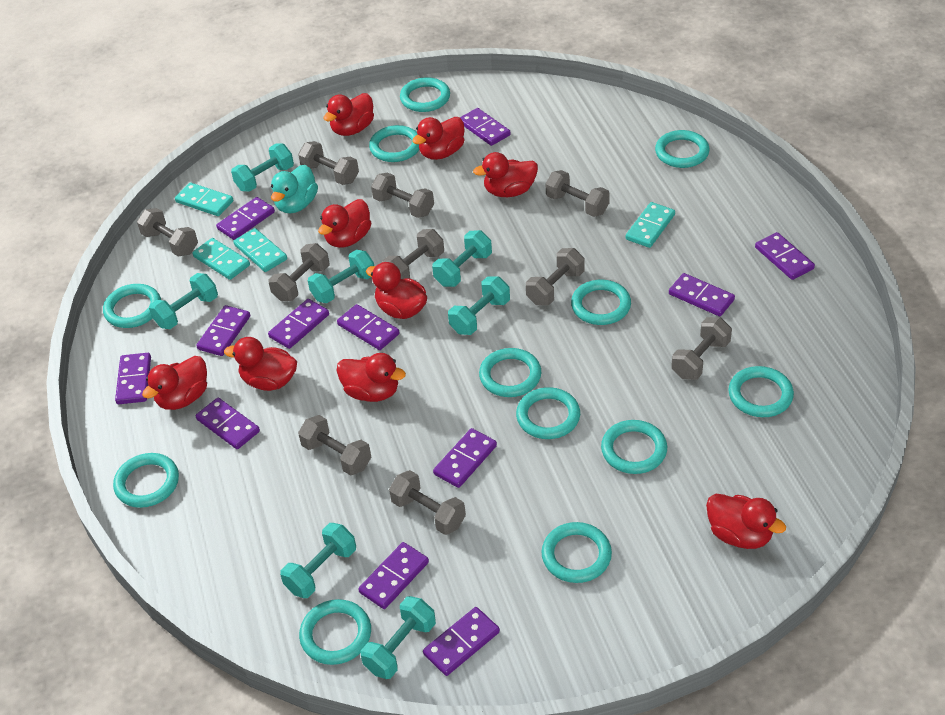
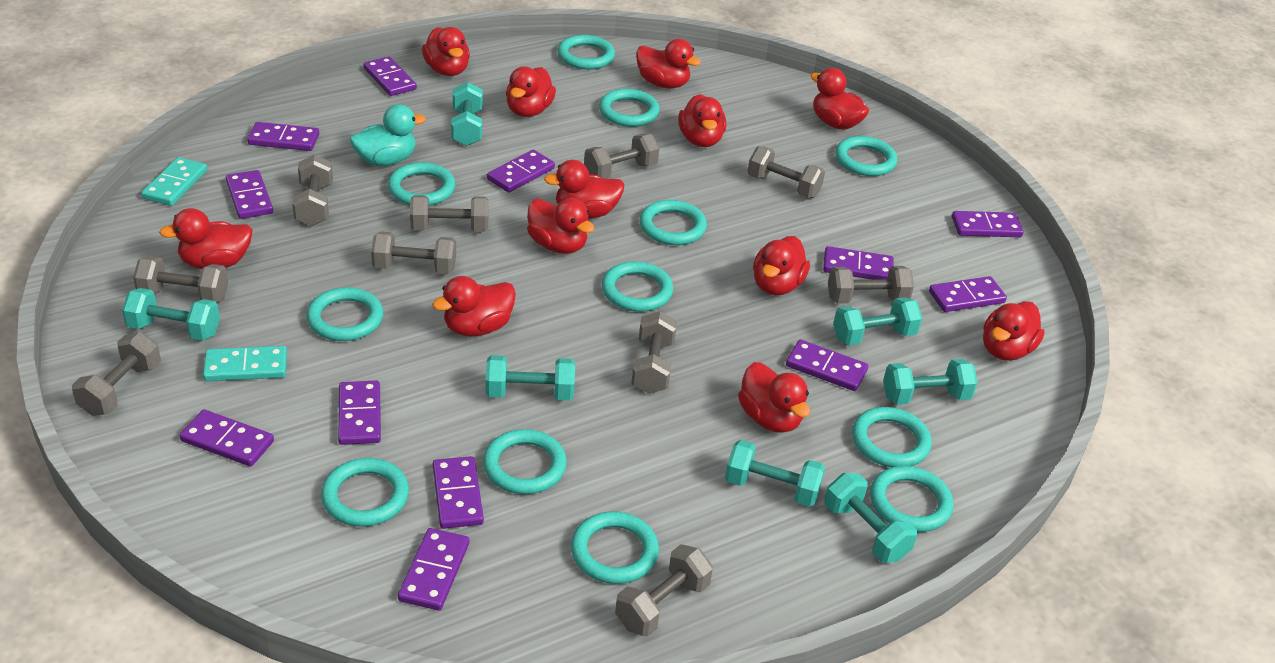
red duck: 9 -> 12
turquoise domino: 4 -> 2

